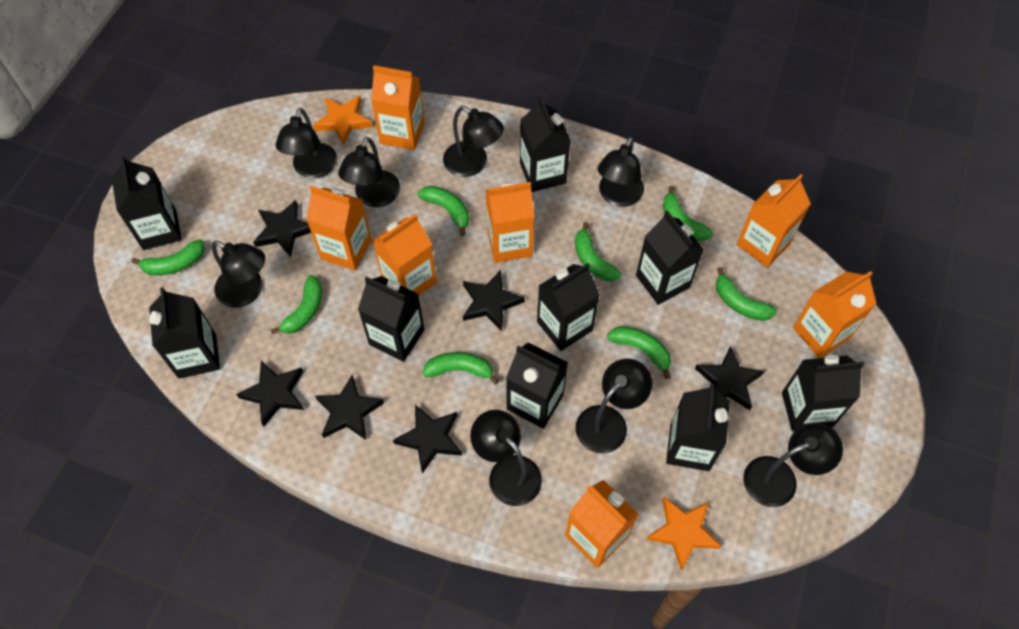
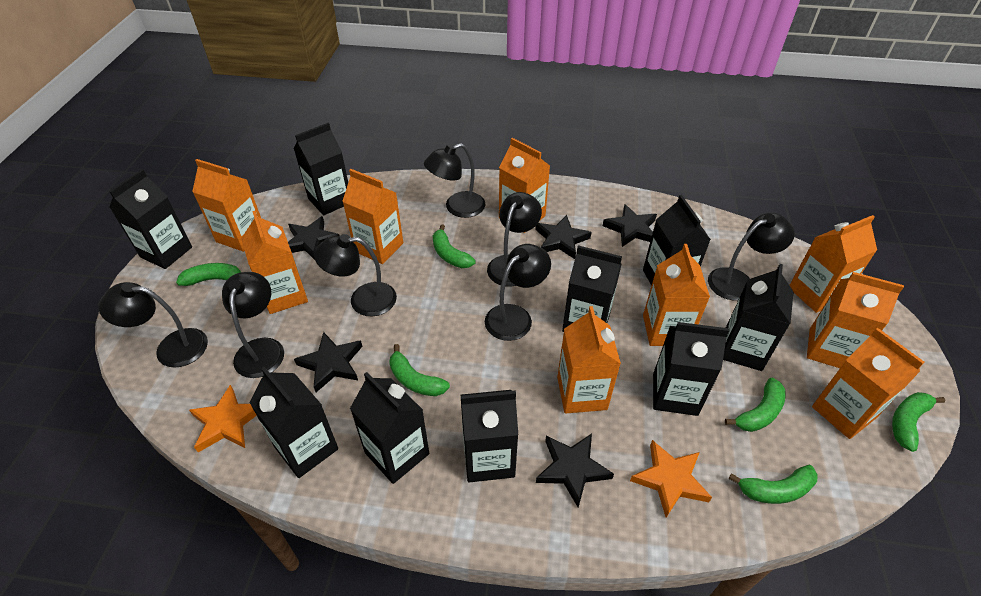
black lamp: 8 -> 7
black star: 6 -> 5
green banana: 8 -> 6
orange carton: 7 -> 9

